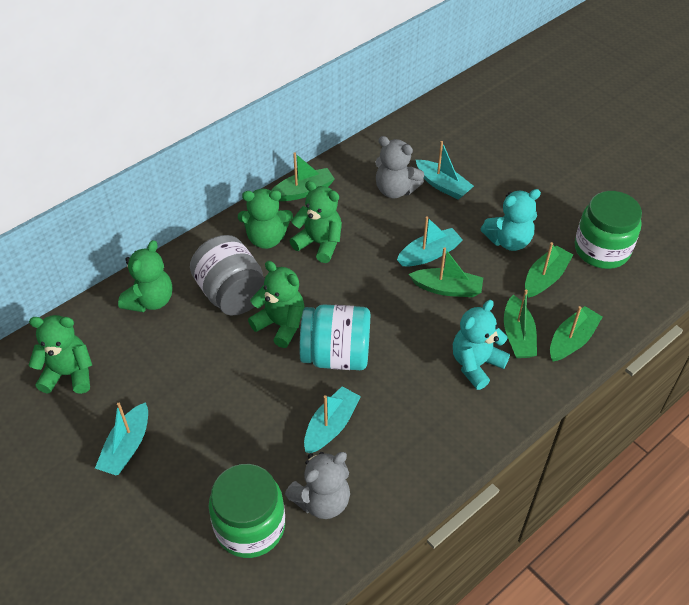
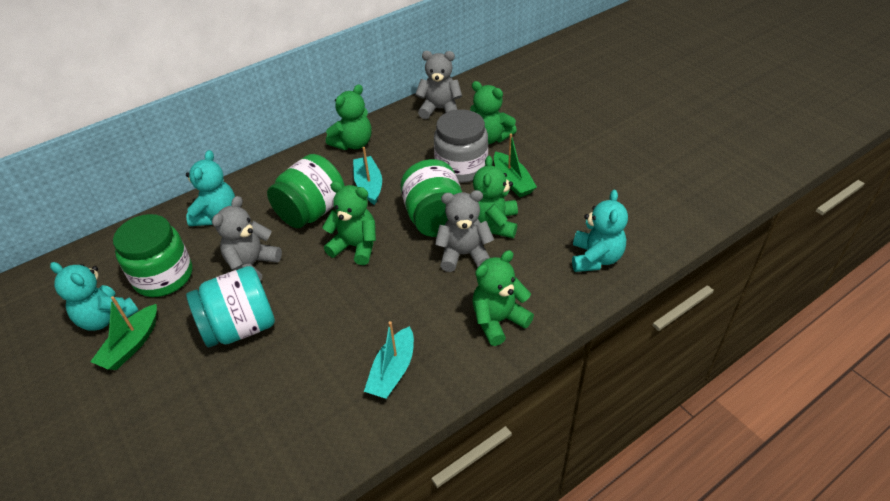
green boat: 5 -> 2
green jar: 2 -> 3
grey teddy bear: 2 -> 3
turquoise boat: 4 -> 2
turquoise teddy bear: 2 -> 3

